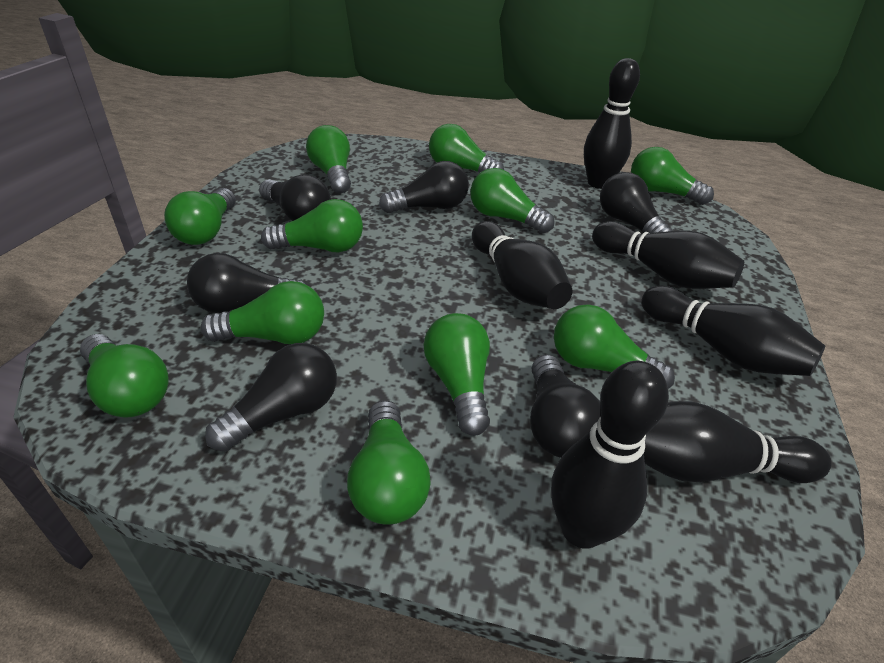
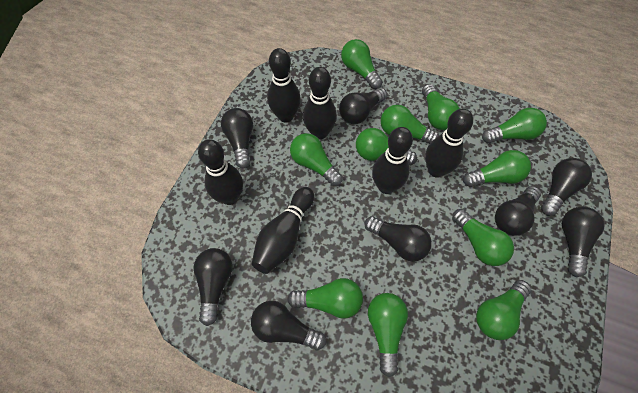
black light bulb: 6 -> 8

